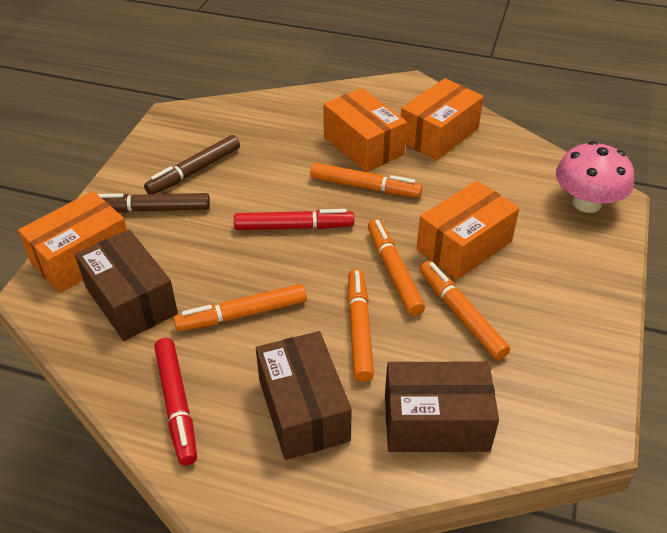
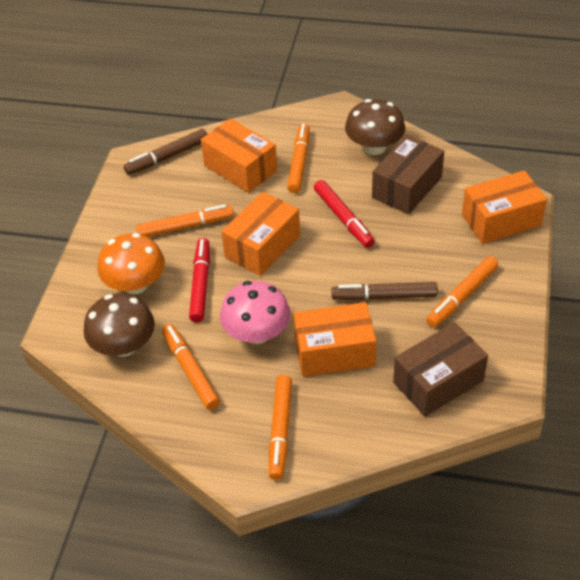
brown box: 3 -> 2
brown mushroom: 0 -> 2
orange mushroom: 0 -> 1

